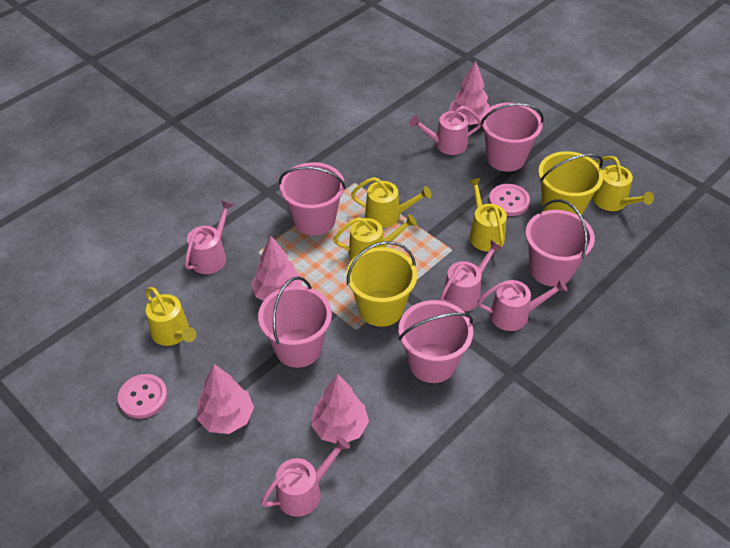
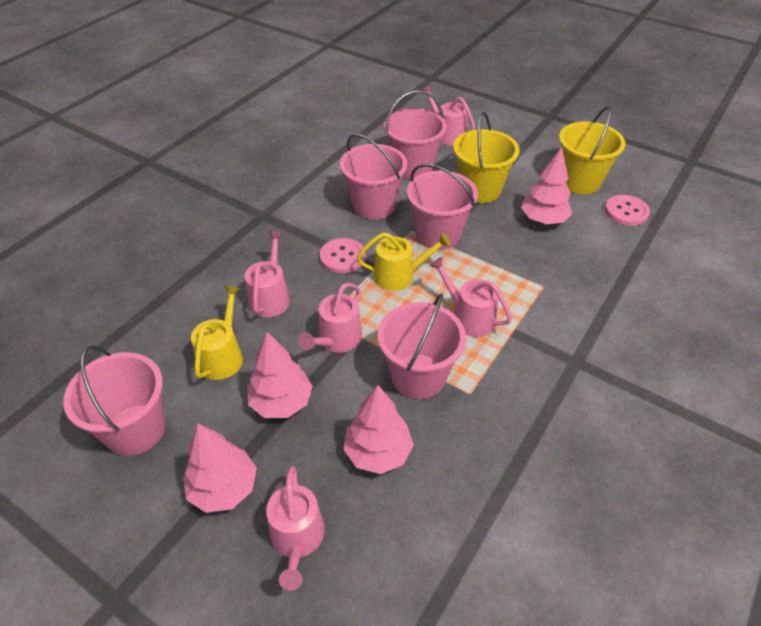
yellow watering can: 5 -> 2

